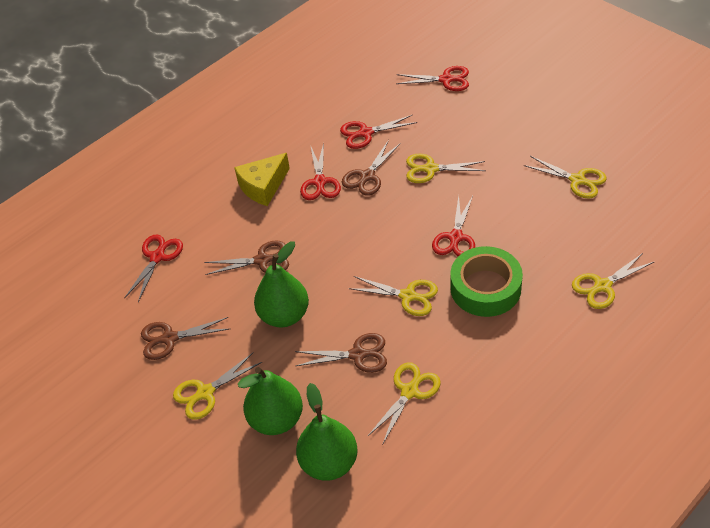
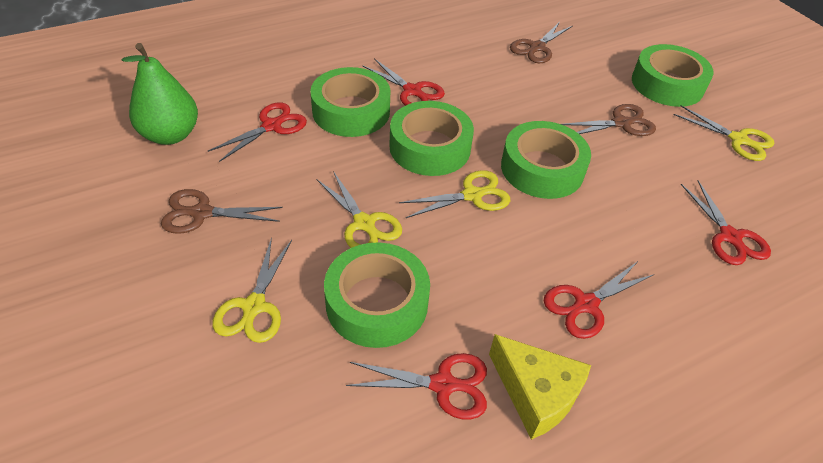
brown scissors: 4 -> 3
green pear: 3 -> 1
green tape: 1 -> 5
yellow scissors: 6 -> 4

